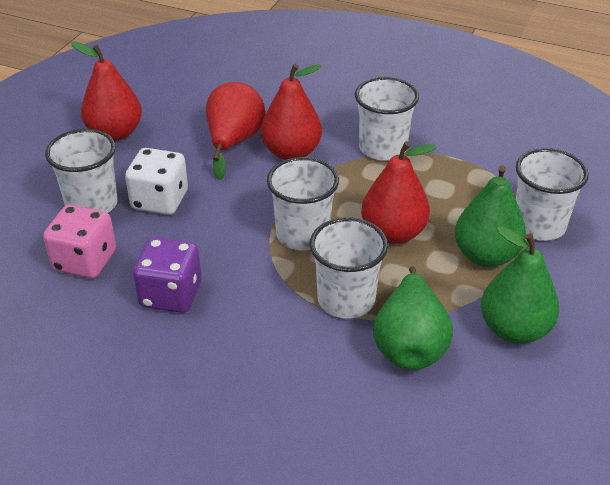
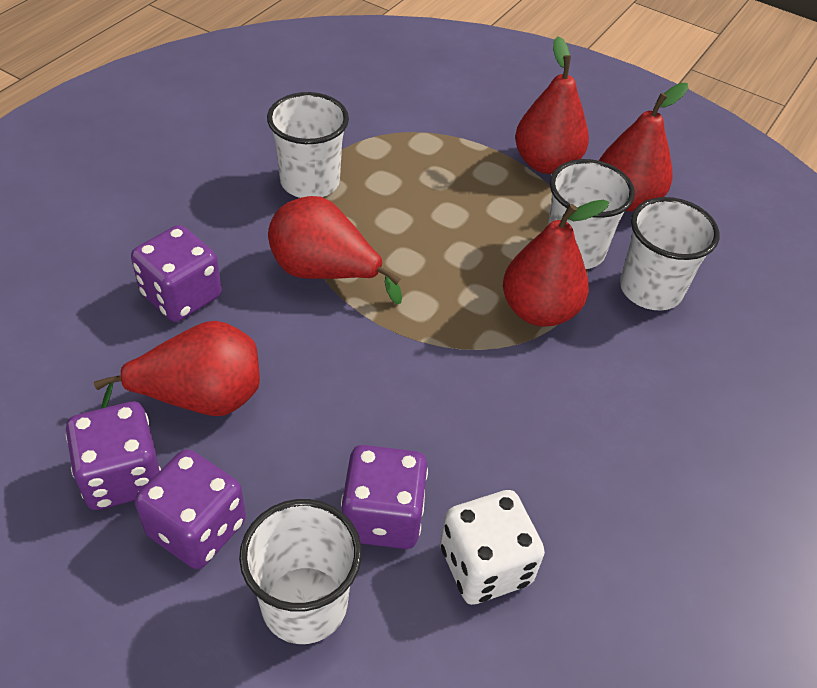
green pear: 3 -> 0
pink dice: 1 -> 0
purple dice: 1 -> 4
red pear: 4 -> 5
white cup: 5 -> 4

